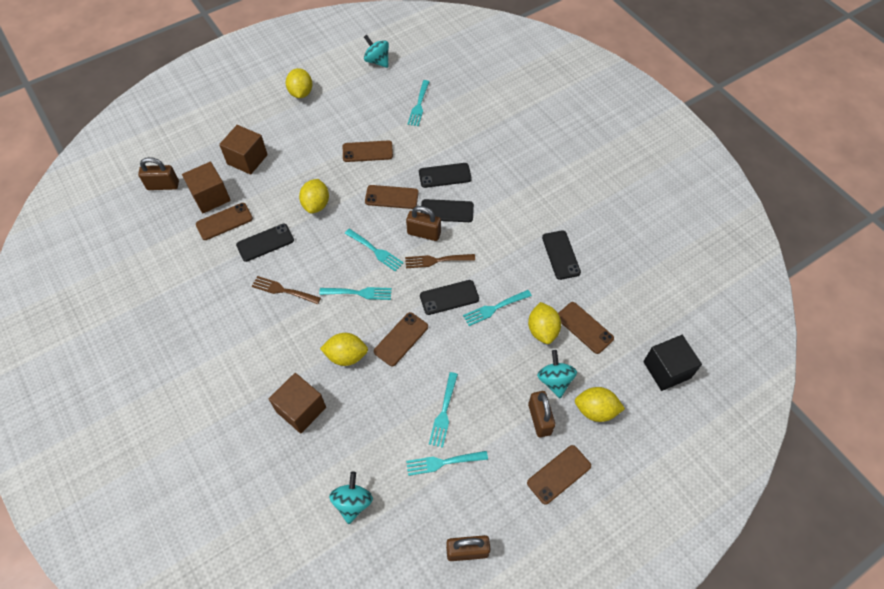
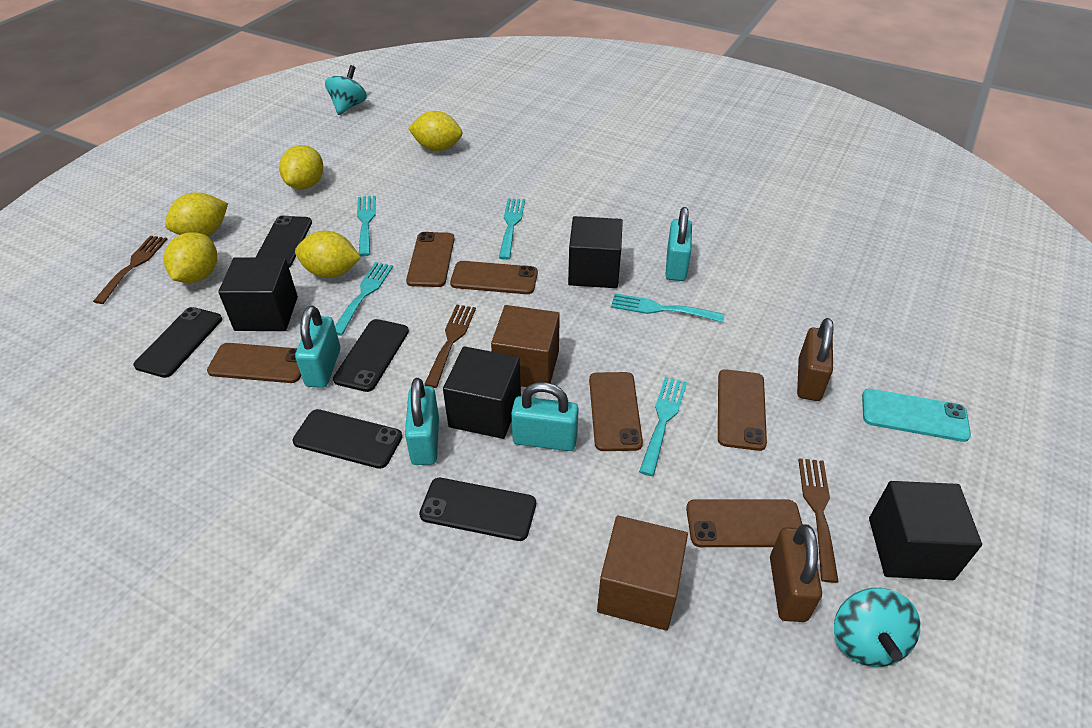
black cube: 1 -> 4
brown cube: 3 -> 2
brown fork: 2 -> 3
brown padlock: 4 -> 2
turquoise fork: 6 -> 5
turquoise padlock: 0 -> 4
turquoise phone: 0 -> 1
turquoise spinning top: 3 -> 2

